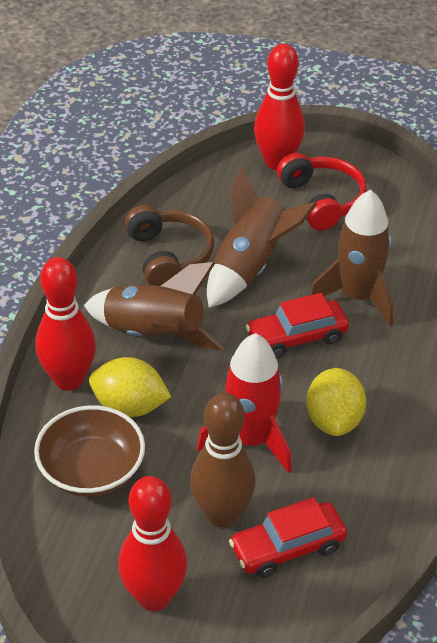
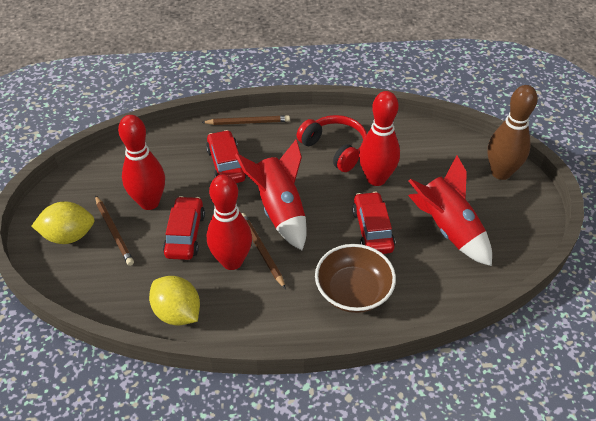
brown headphones: 1 -> 0
brown pencil: 0 -> 3
brown rocket: 3 -> 0
red car: 2 -> 3
red rocket: 1 -> 2

